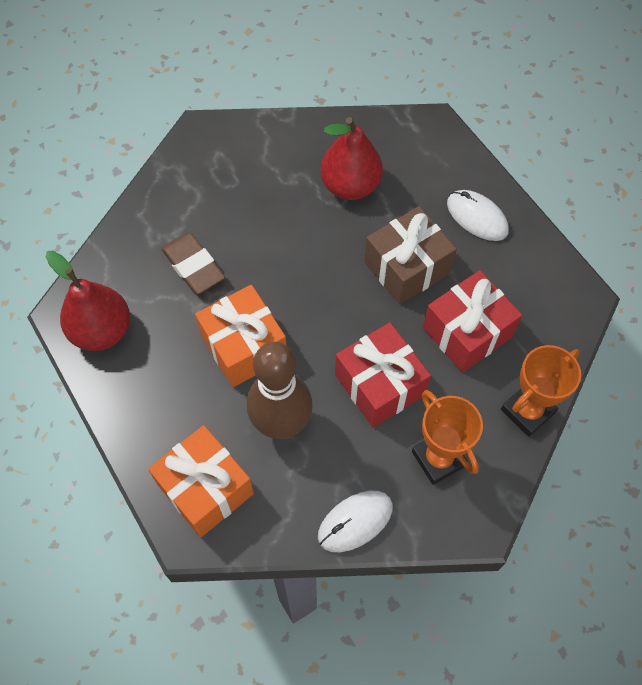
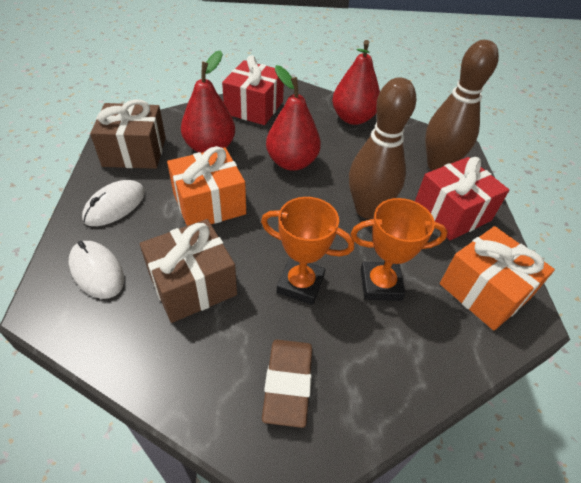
brown bowling pin: 1 -> 2
brown gift: 1 -> 2
red pear: 2 -> 3

